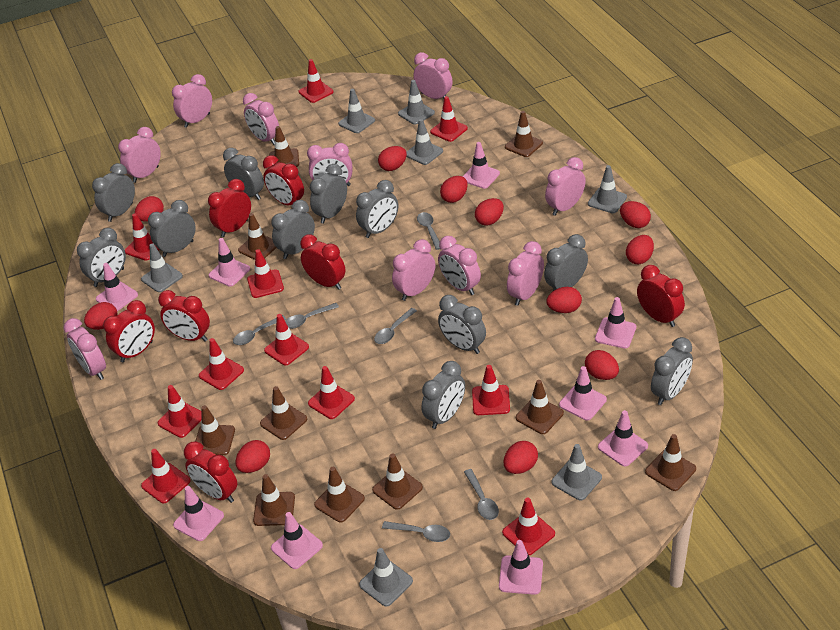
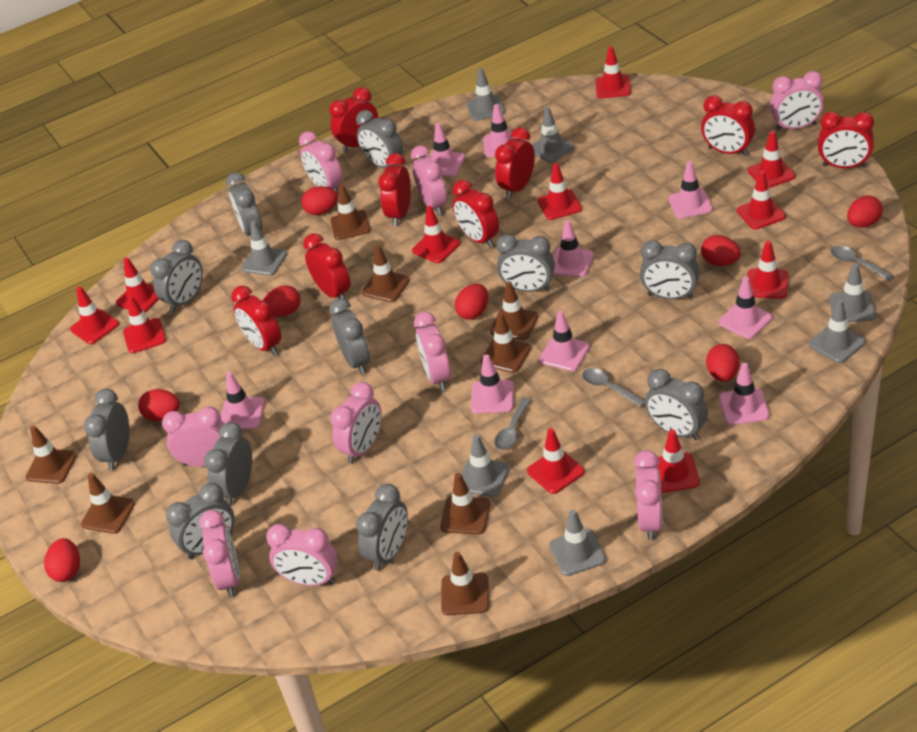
brown traffic cone: 10 -> 8
grey spoon: 6 -> 3
pink clock: 10 -> 9
red clock: 7 -> 8
red egg: 11 -> 8

